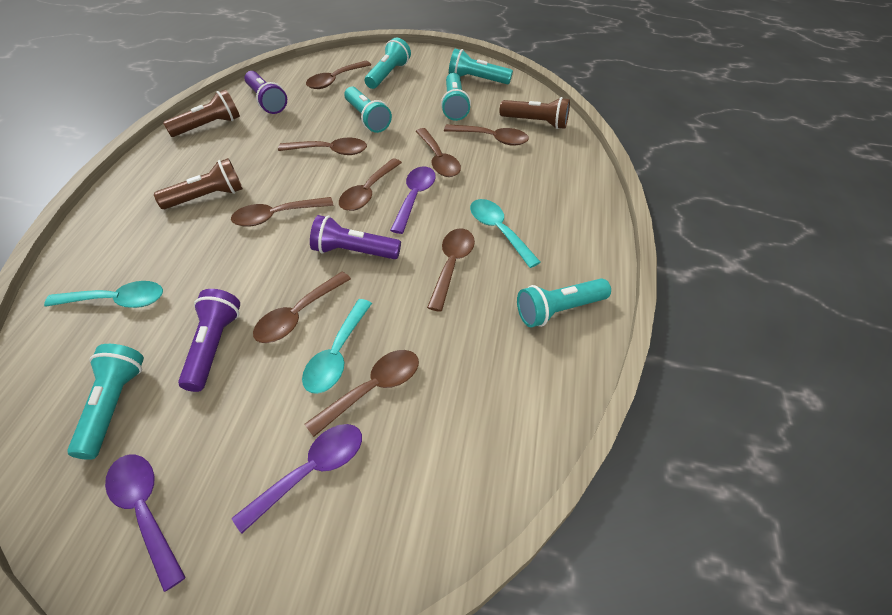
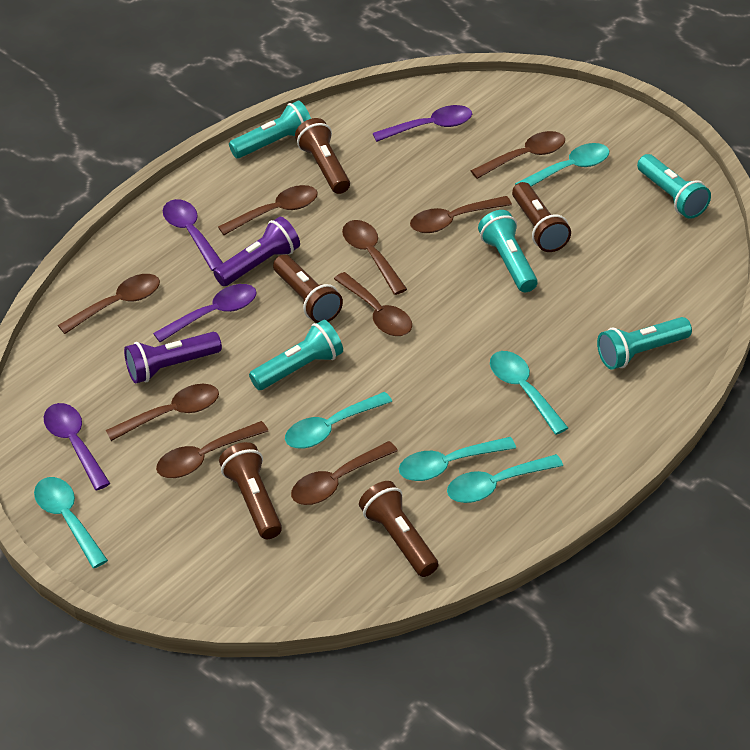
brown flashlight: 3 -> 5
purple flashlight: 3 -> 2
purple spoon: 3 -> 4
turquoise flashlight: 6 -> 5
turquoise spoon: 3 -> 6

